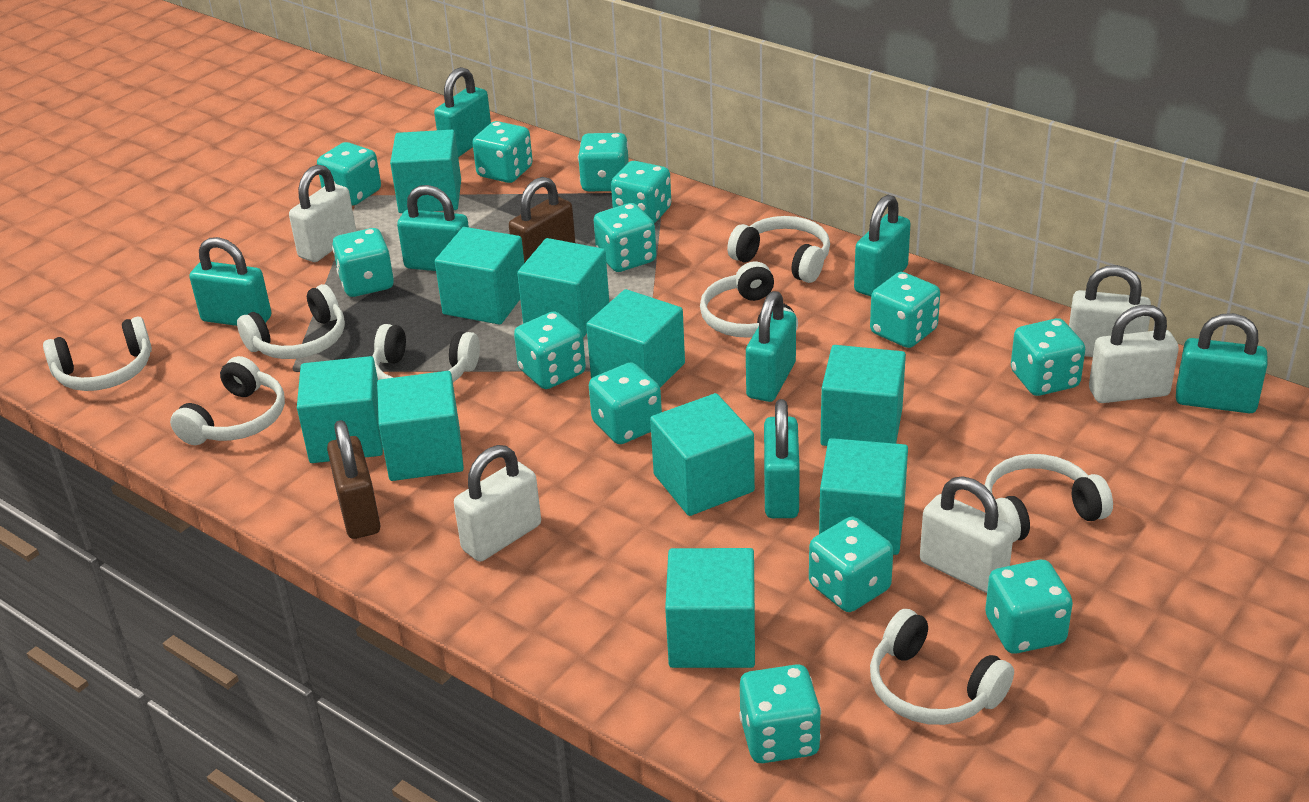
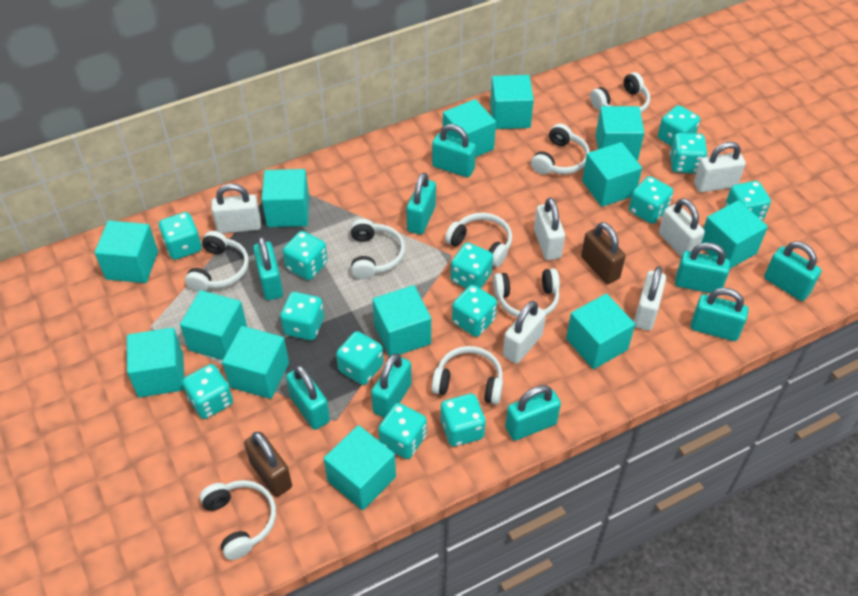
turquoise cube: 10 -> 13
turquoise padlock: 7 -> 9
white padlock: 5 -> 6

